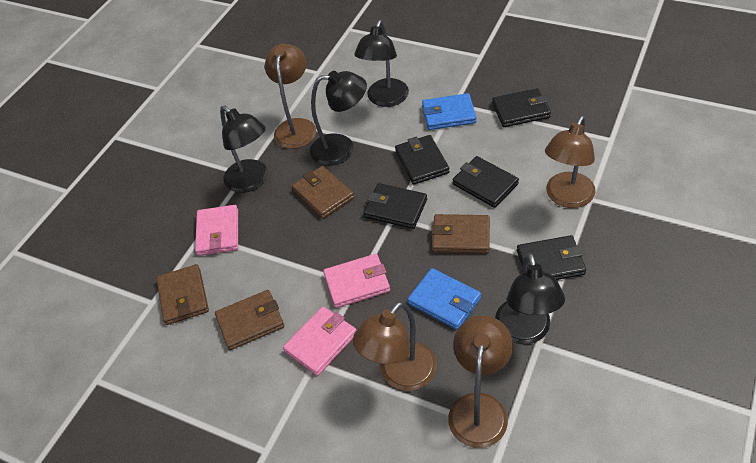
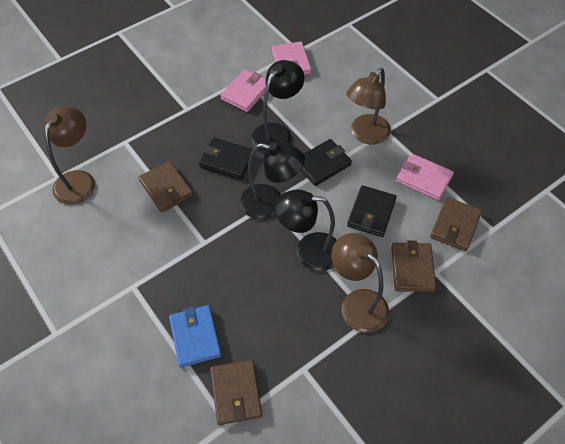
black lamp: 4 -> 3
black wallet: 5 -> 3
blue wallet: 2 -> 1
brown lamp: 4 -> 3

